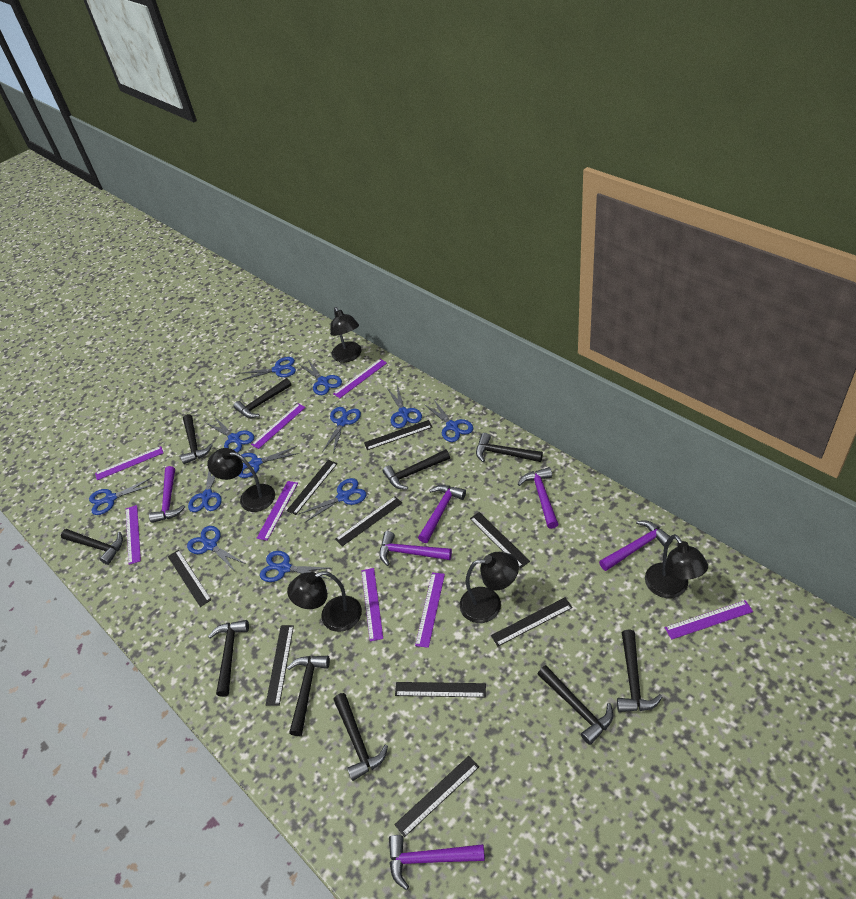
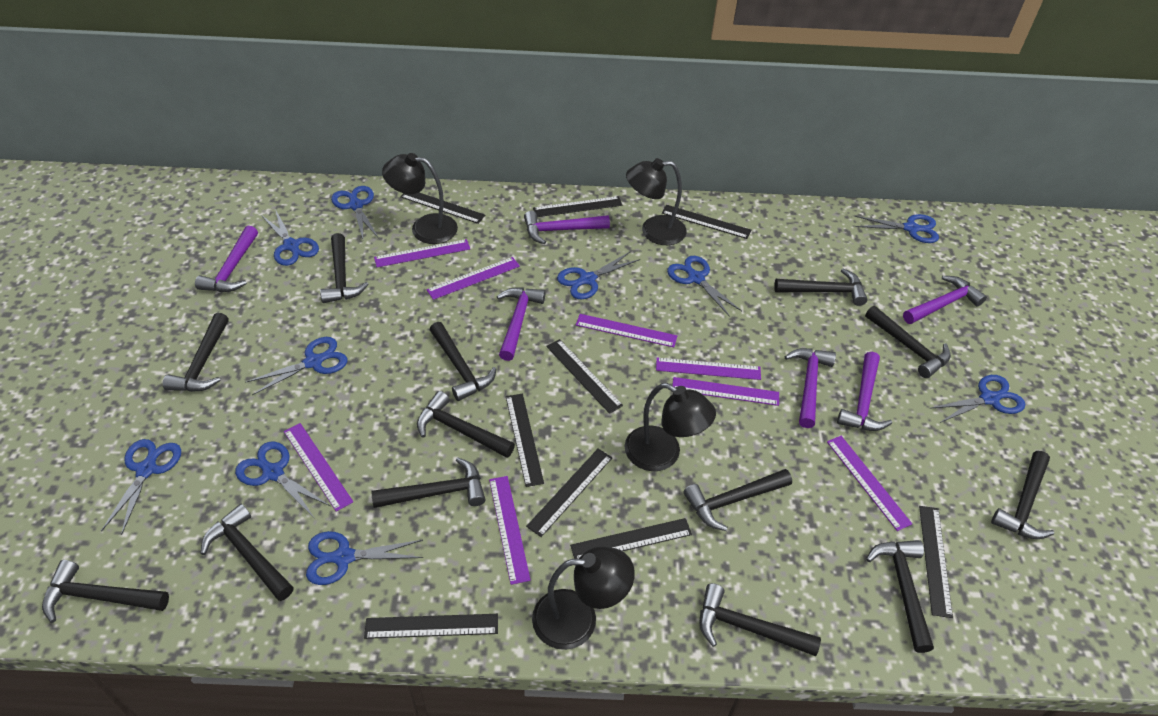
black hammer: 10 -> 13
black lamp: 5 -> 4
blue scissors: 12 -> 10

